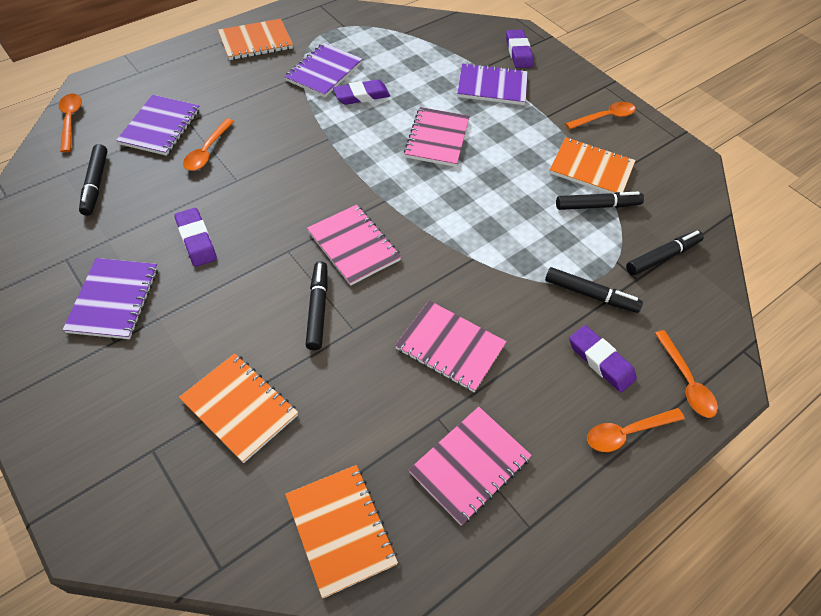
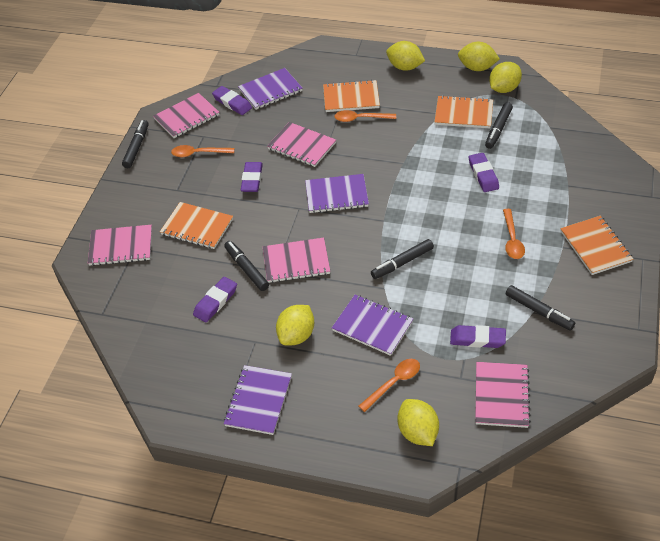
orange spoon: 5 -> 4
pink notebook: 4 -> 5
purple eraser: 4 -> 5
yellow lemon: 0 -> 5

